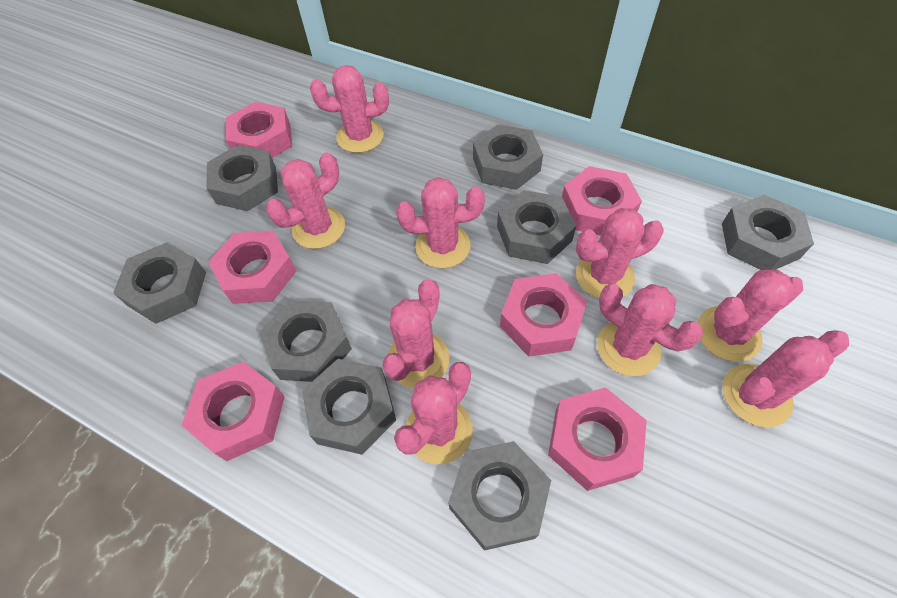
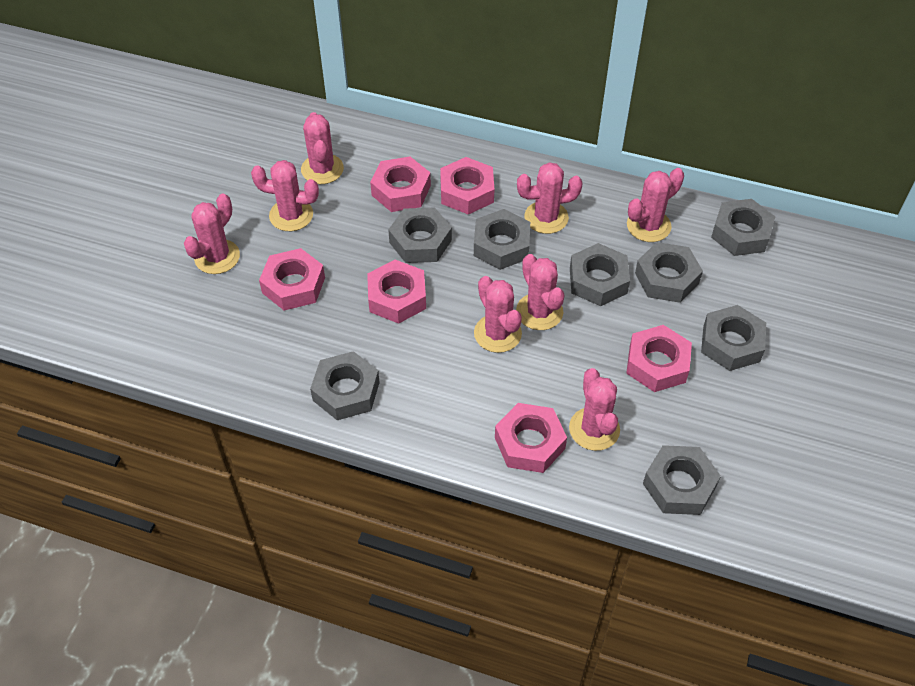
pink cactus: 9 -> 8

